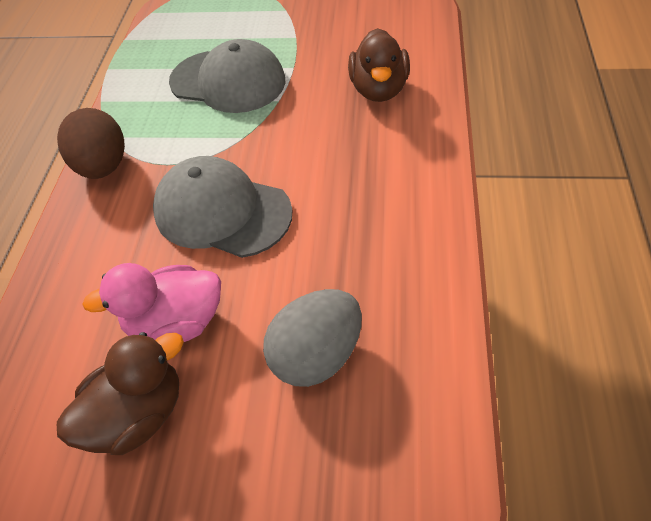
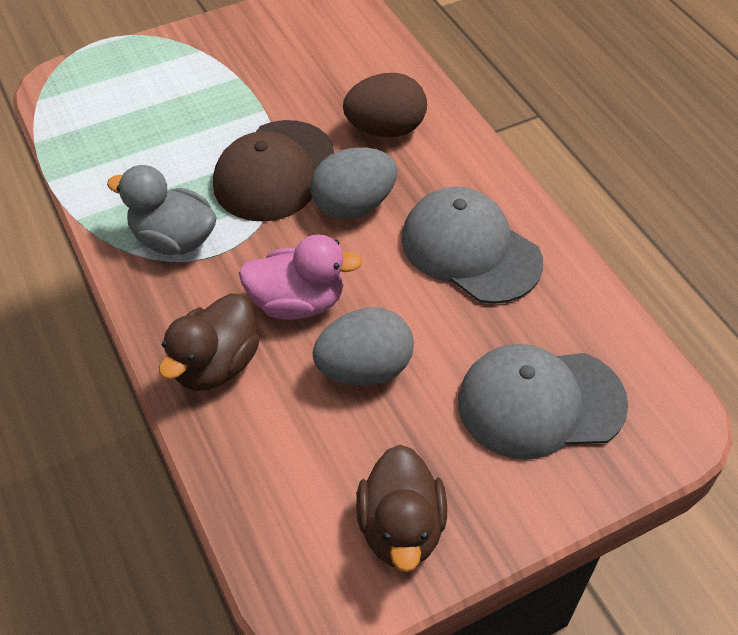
brown cap: 0 -> 1
grey duck: 0 -> 1
grey egg: 1 -> 2

